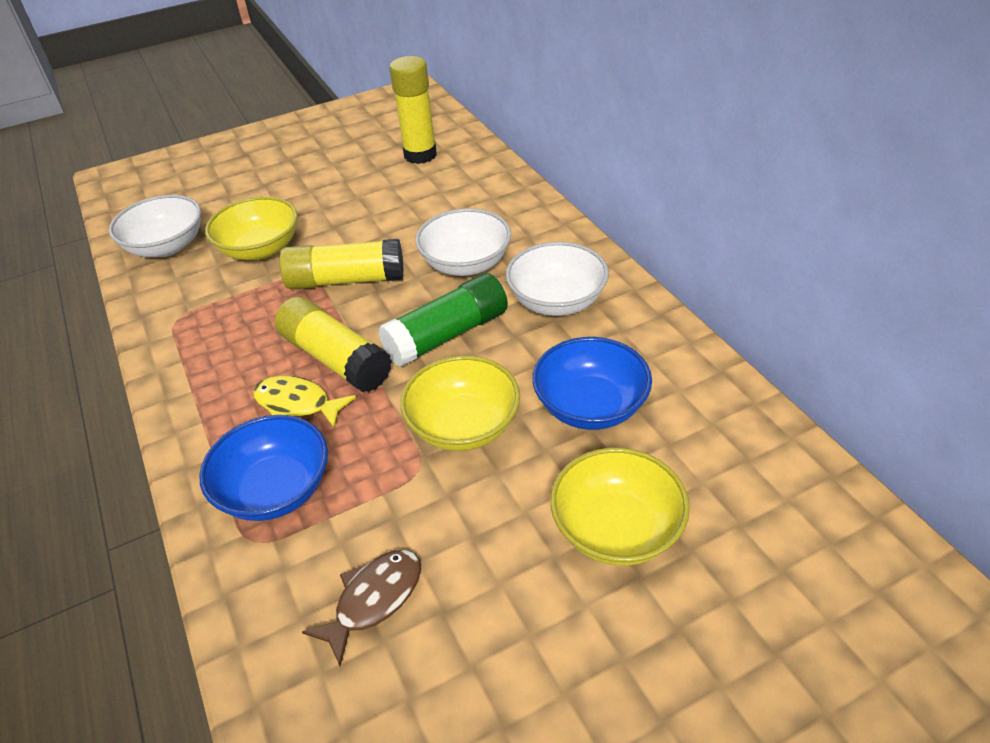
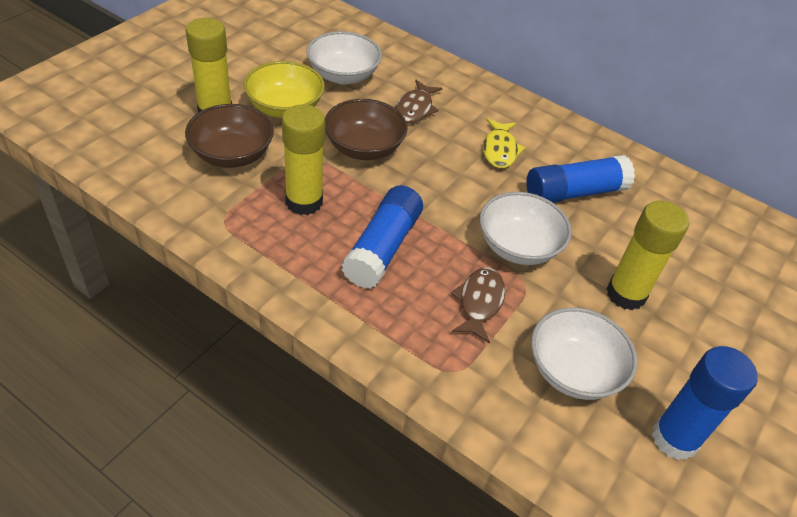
blue bowl: 2 -> 0
blue glue stick: 0 -> 3
brown bowl: 0 -> 2
brown fish: 1 -> 2
green glue stick: 1 -> 0
yellow bowl: 3 -> 1

